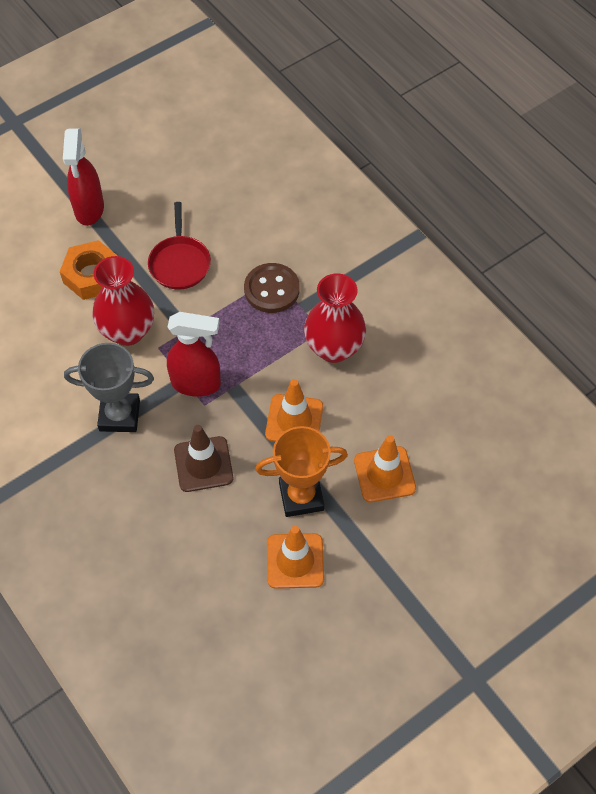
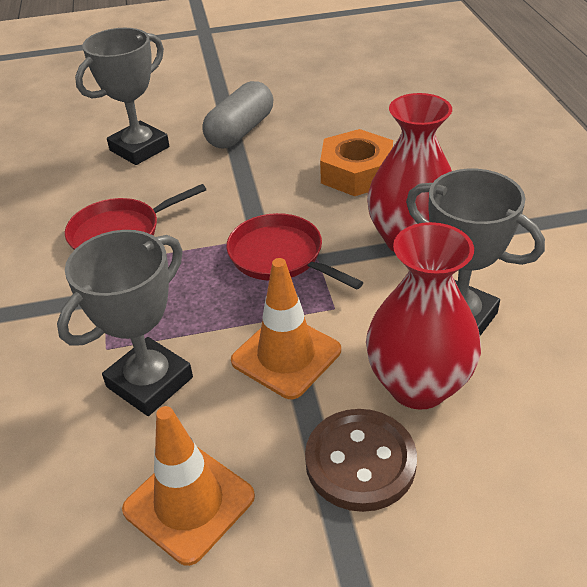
brown traffic cone: 1 -> 0
grey capsule: 0 -> 1
grey trophy: 1 -> 3
orange traffic cone: 3 -> 2
orange trophy: 1 -> 0
red pan: 1 -> 2
red spray bottle: 2 -> 0

